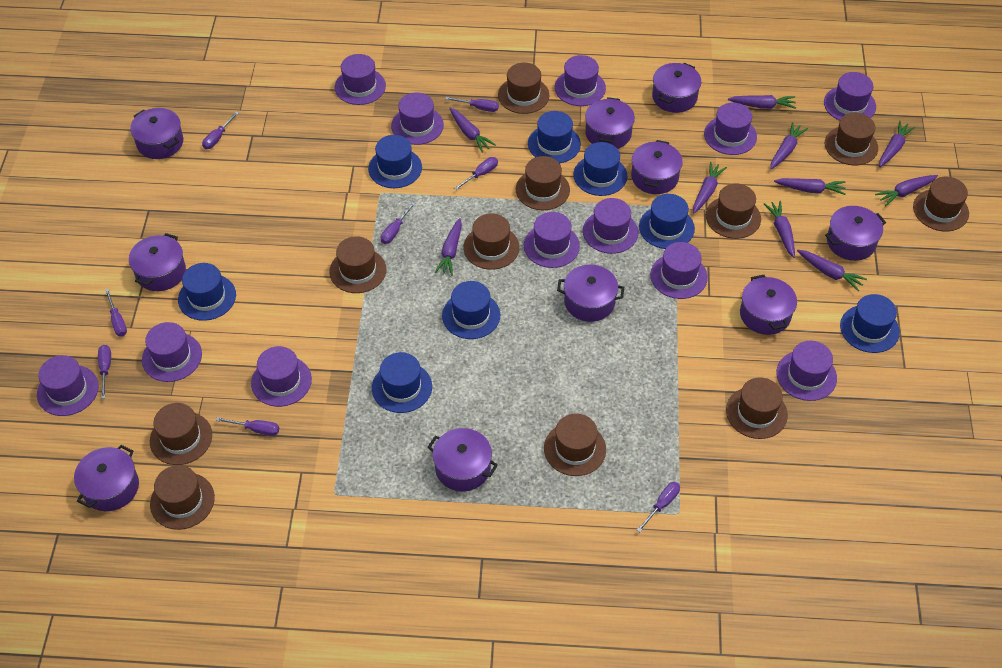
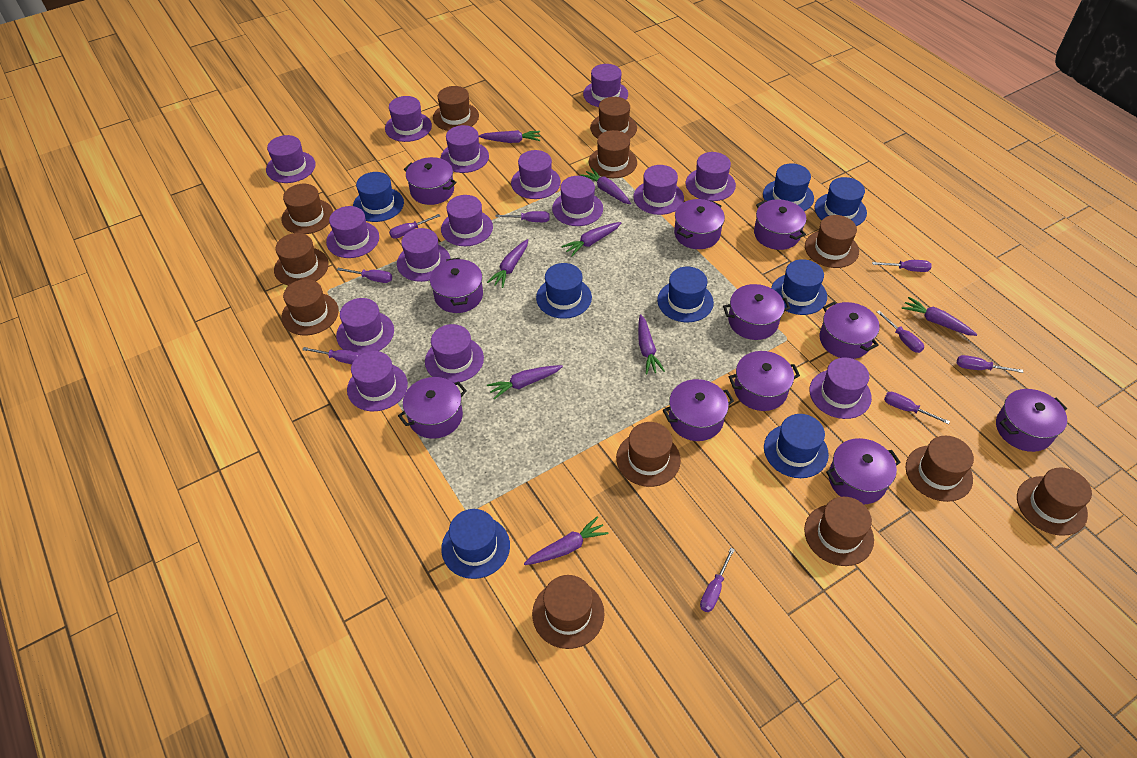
brown hat: 11 -> 12
purple carrot: 10 -> 8
purple hat: 12 -> 15
purple pot: 10 -> 11
purple screwdriver: 8 -> 9

